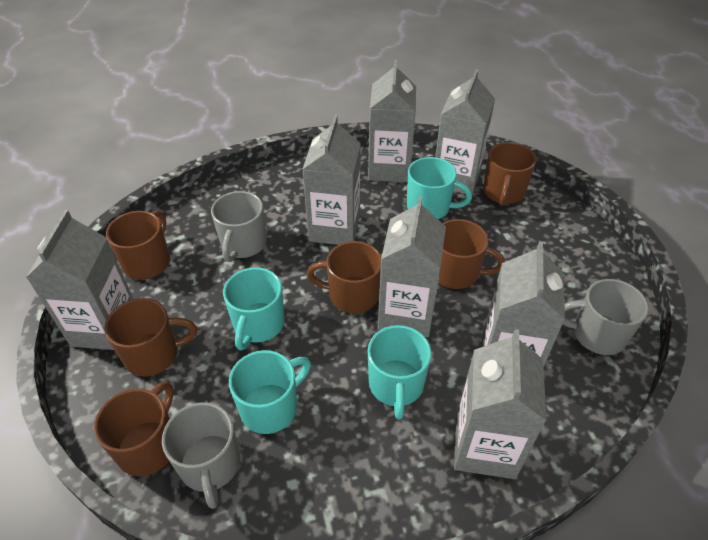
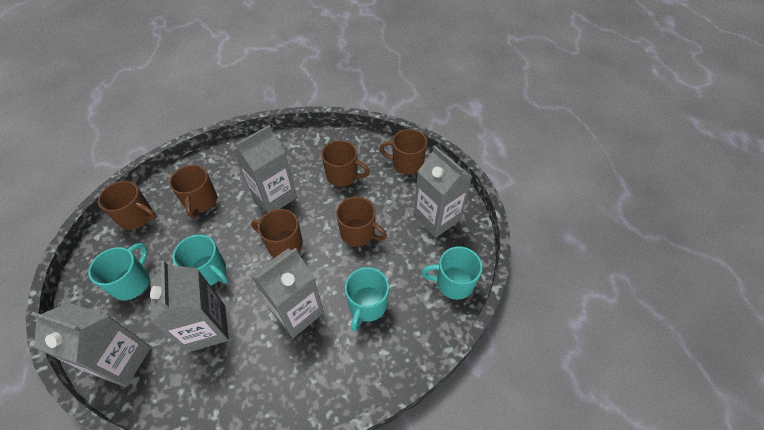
grey carton: 7 -> 5
grey mug: 3 -> 0

